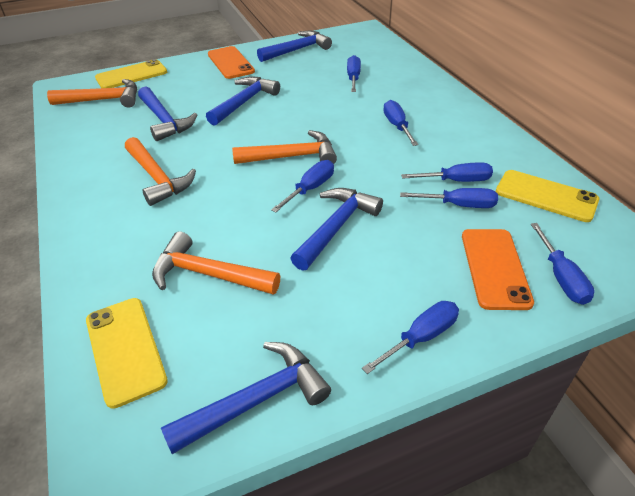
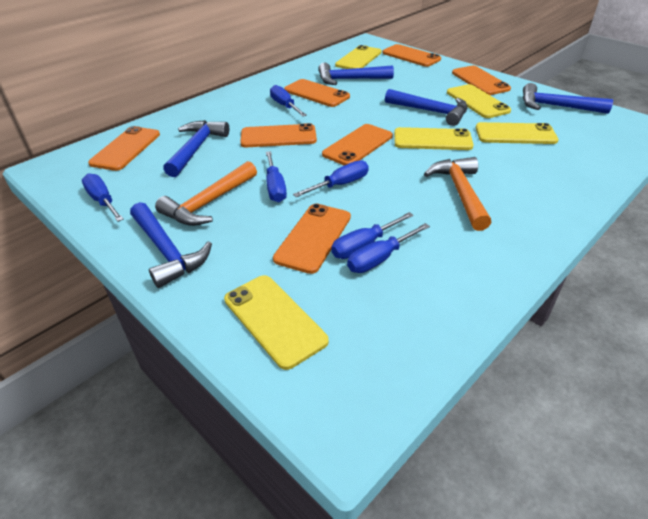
blue screwdriver: 7 -> 6
orange hammer: 4 -> 2
orange phone: 2 -> 7
yellow phone: 3 -> 5

